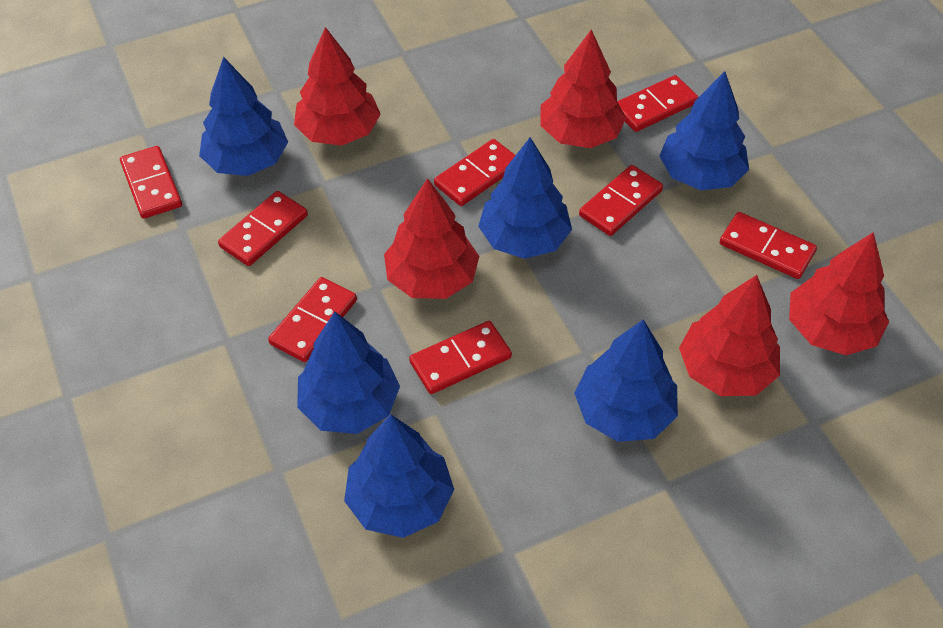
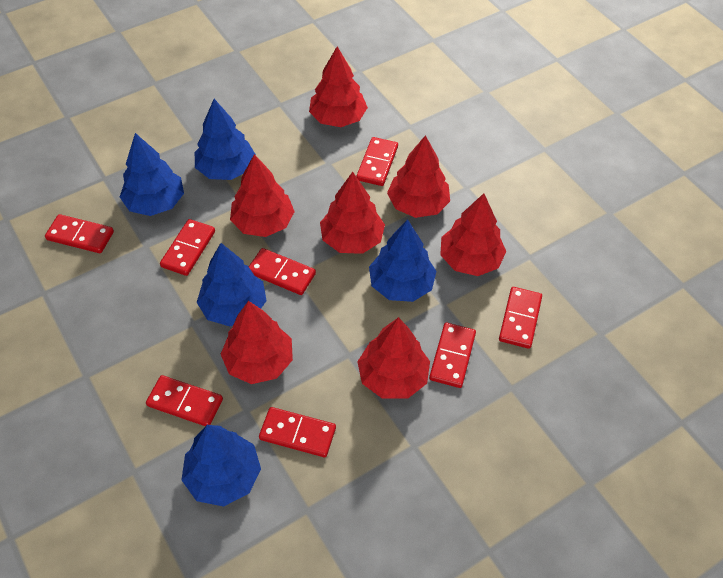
blue tree: 6 -> 5
red tree: 5 -> 7

